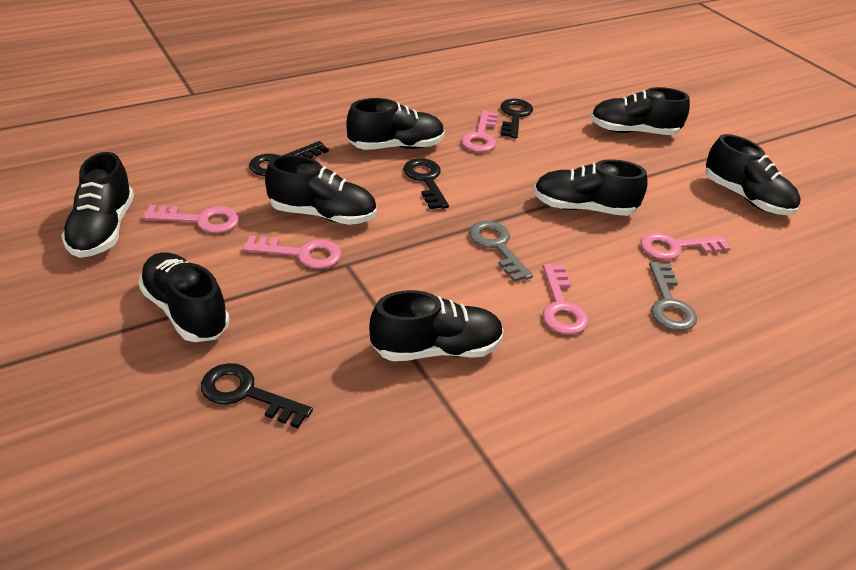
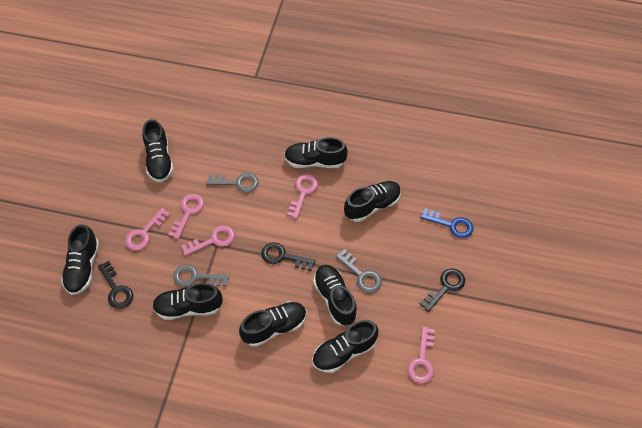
black key: 4 -> 3
blue key: 0 -> 1
grey key: 2 -> 3

